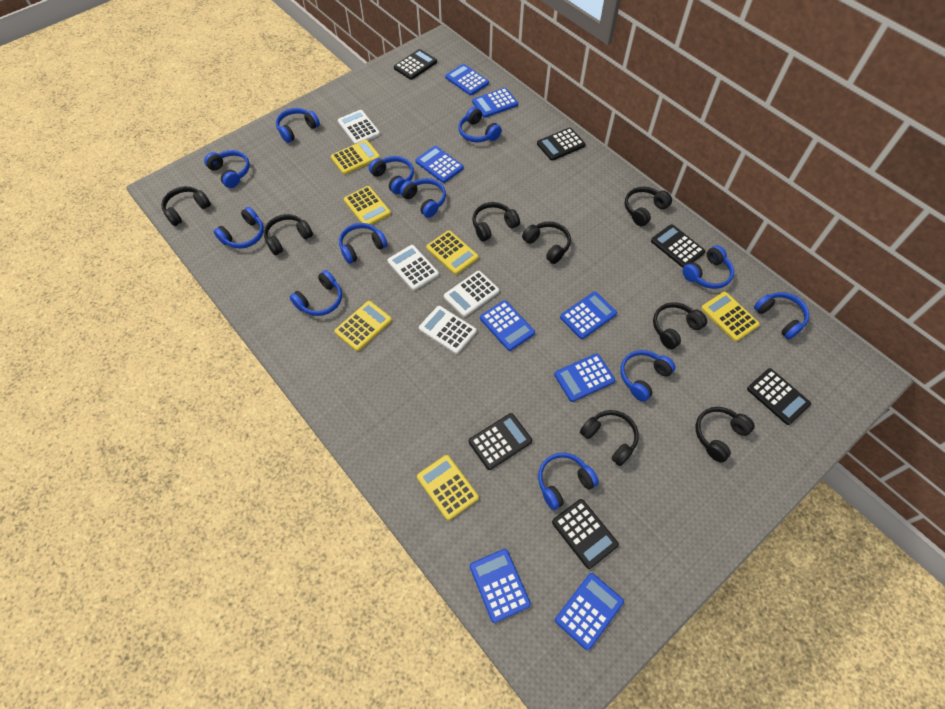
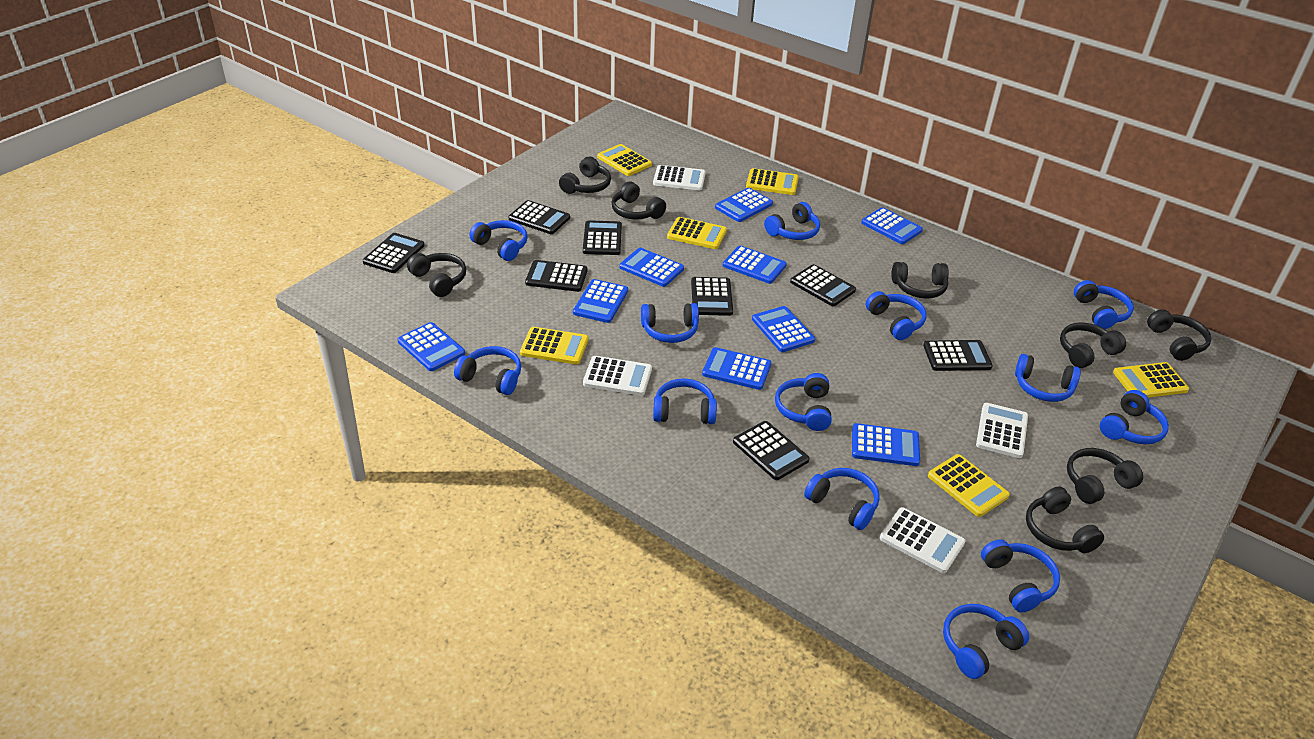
black calculator: 6 -> 8
blue calculator: 8 -> 9
blue headphones: 12 -> 13

